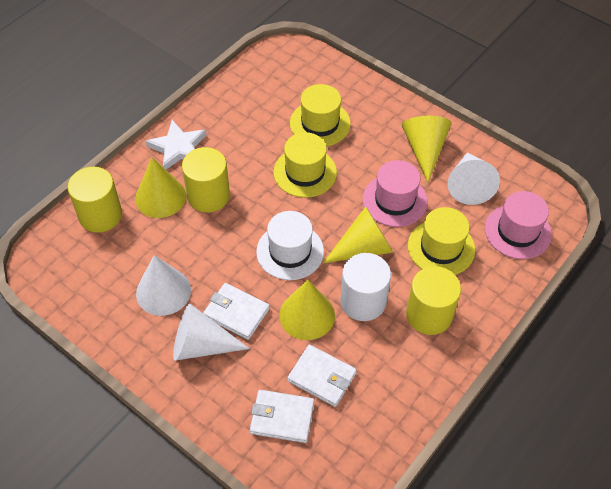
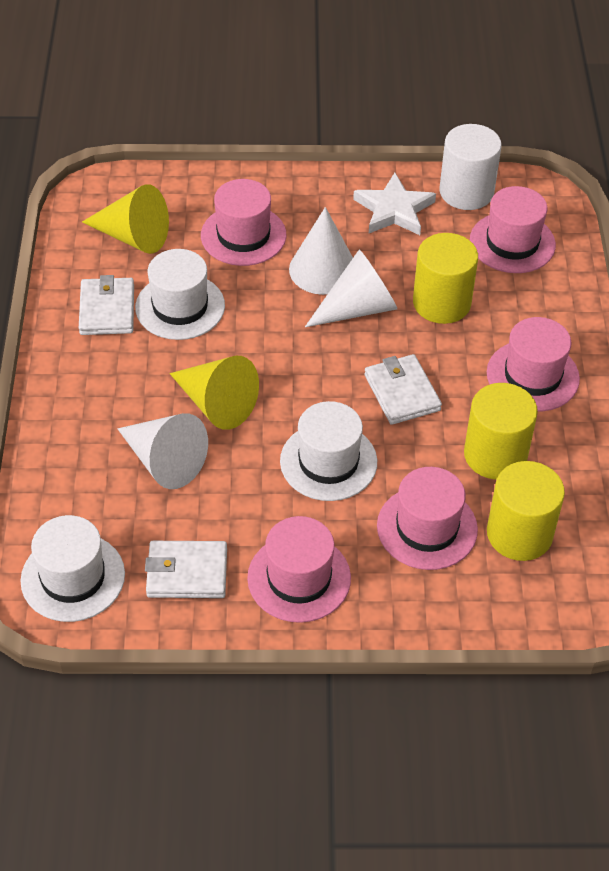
pink hat: 2 -> 5
white hat: 1 -> 3
yellow cone: 4 -> 2
yellow hat: 3 -> 0

